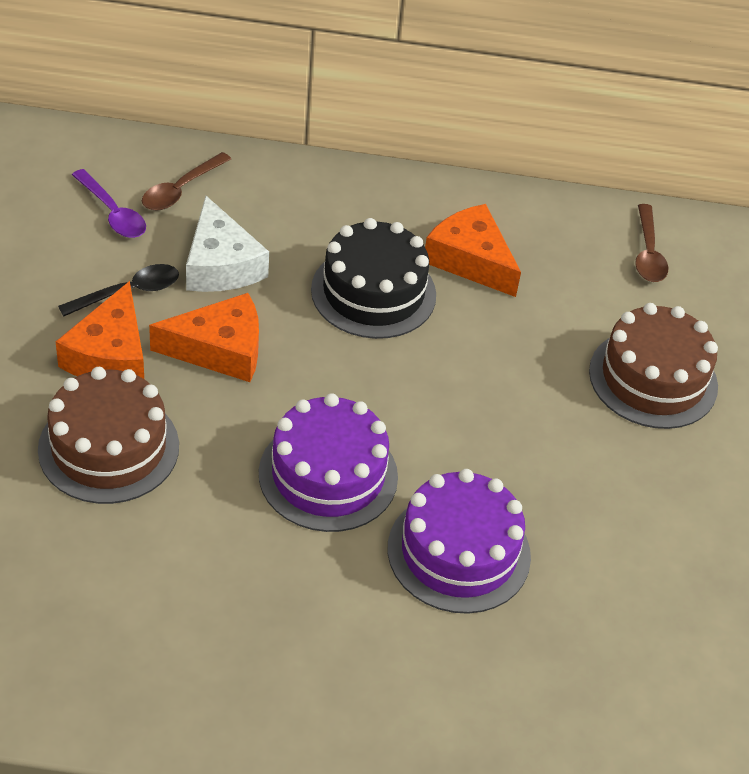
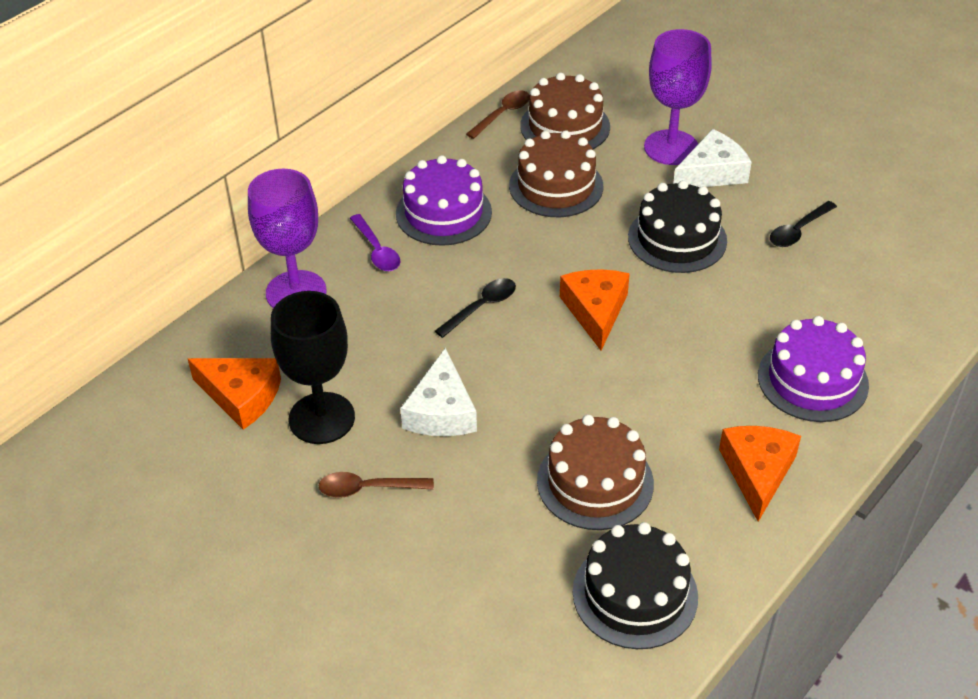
black cake: 1 -> 2
black goblet: 0 -> 1
black spoon: 1 -> 2
brown cake: 2 -> 3
purple goblet: 0 -> 2
white cheese: 1 -> 2

